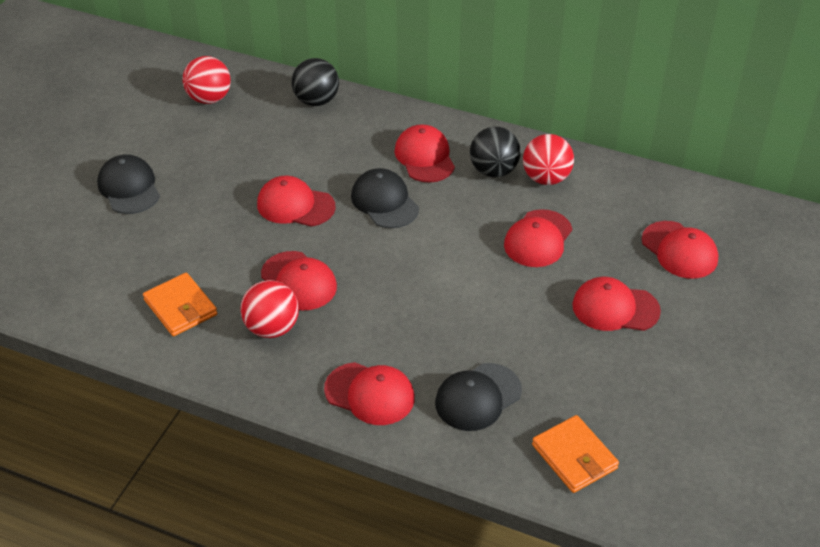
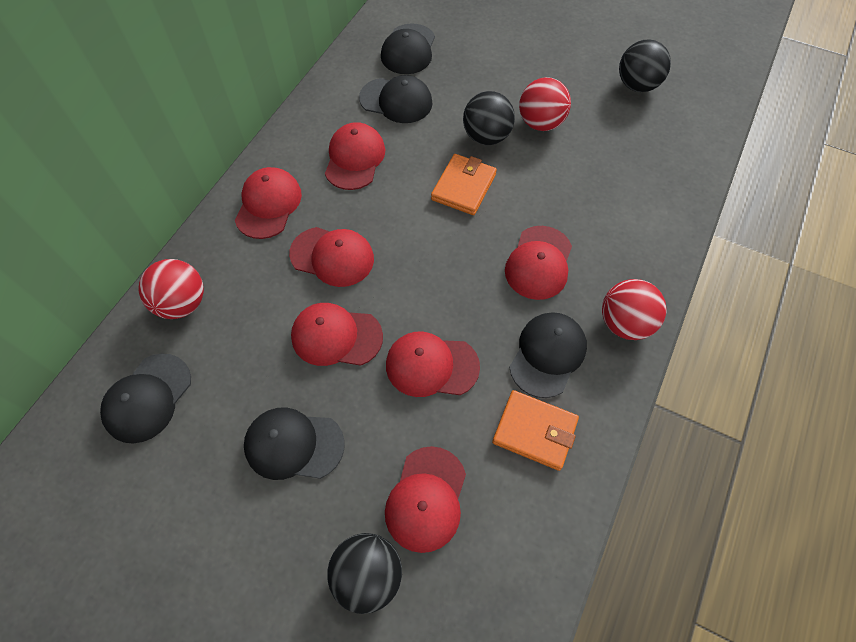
black ball: 2 -> 3
black cap: 3 -> 5

